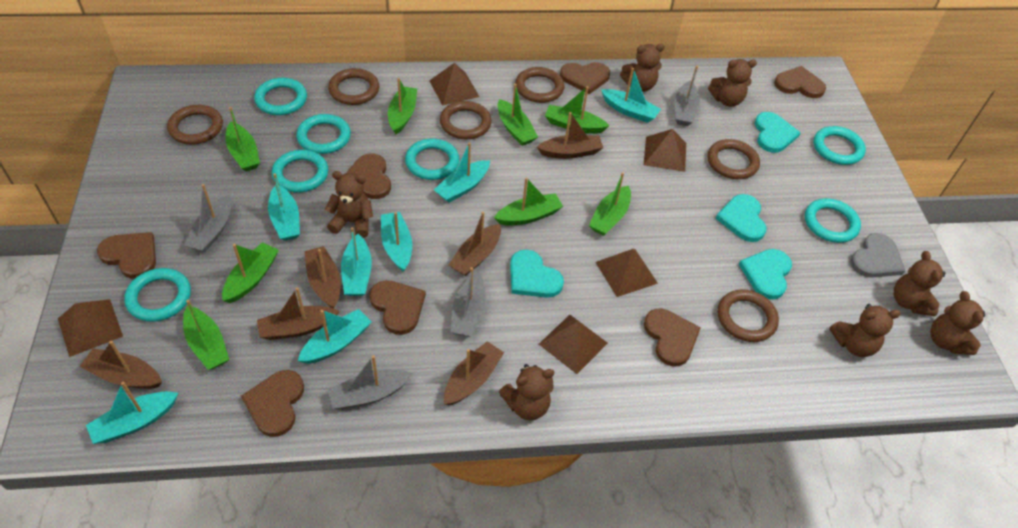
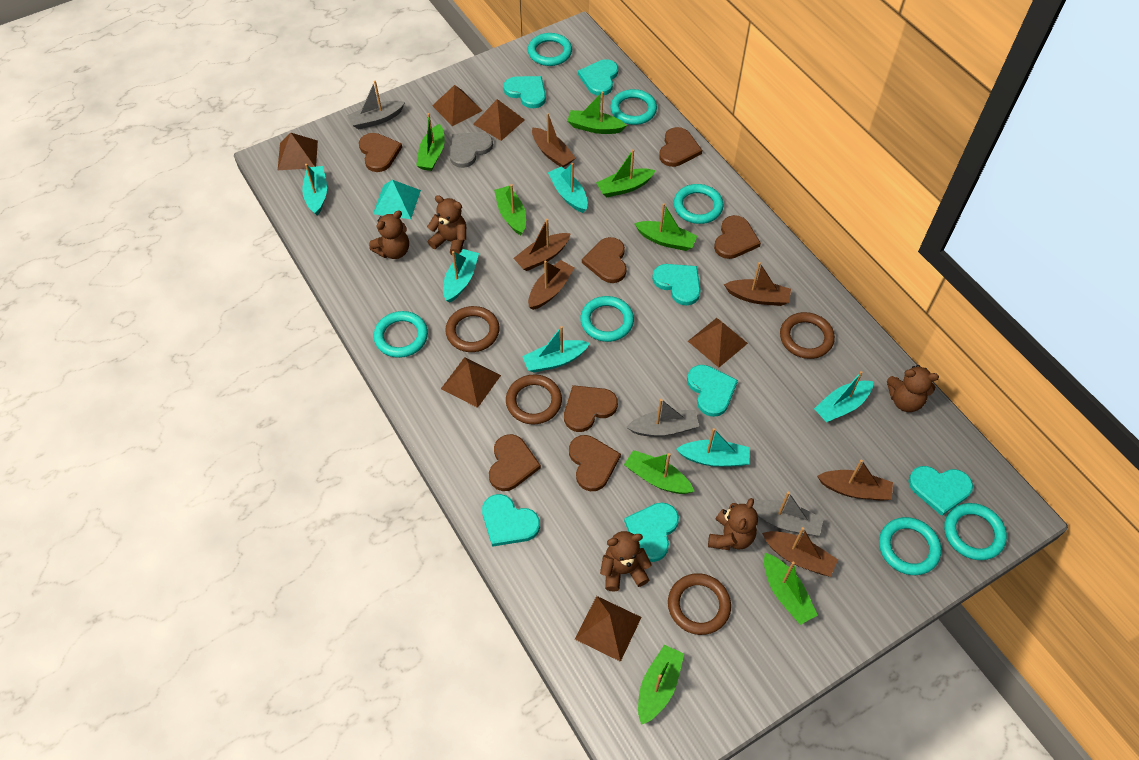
brown pyramid: 5 -> 6
brown ring: 6 -> 4
brown teddy bear: 7 -> 5
grey boat: 4 -> 3
turquoise boat: 7 -> 6
turquoise heart: 4 -> 7
turquoise pyramid: 0 -> 1

